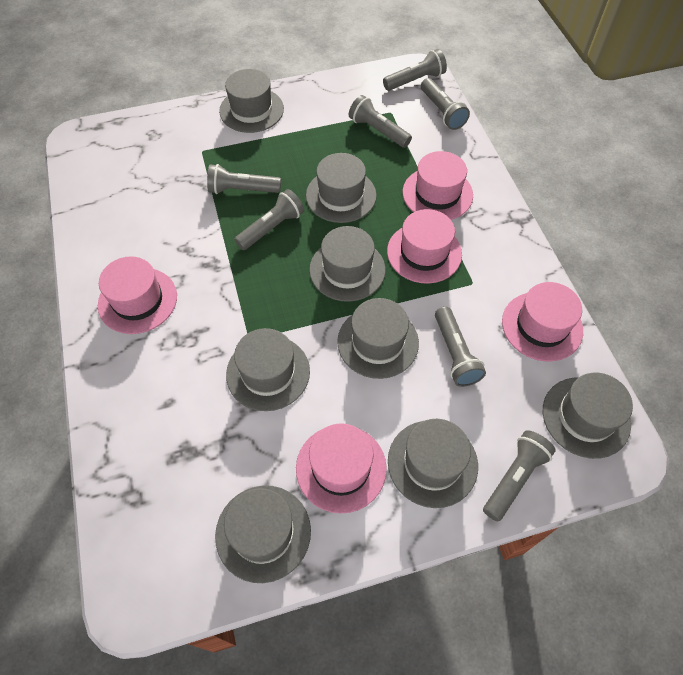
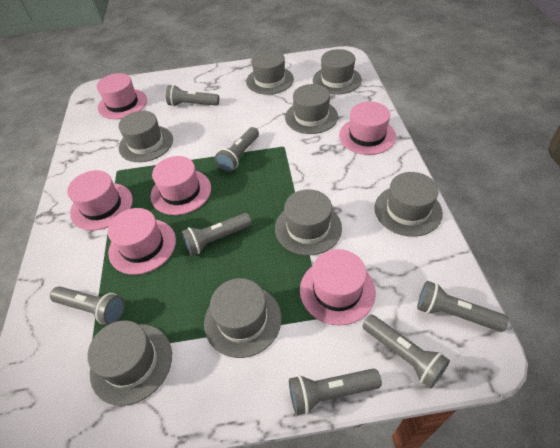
pink hat: 5 -> 6

